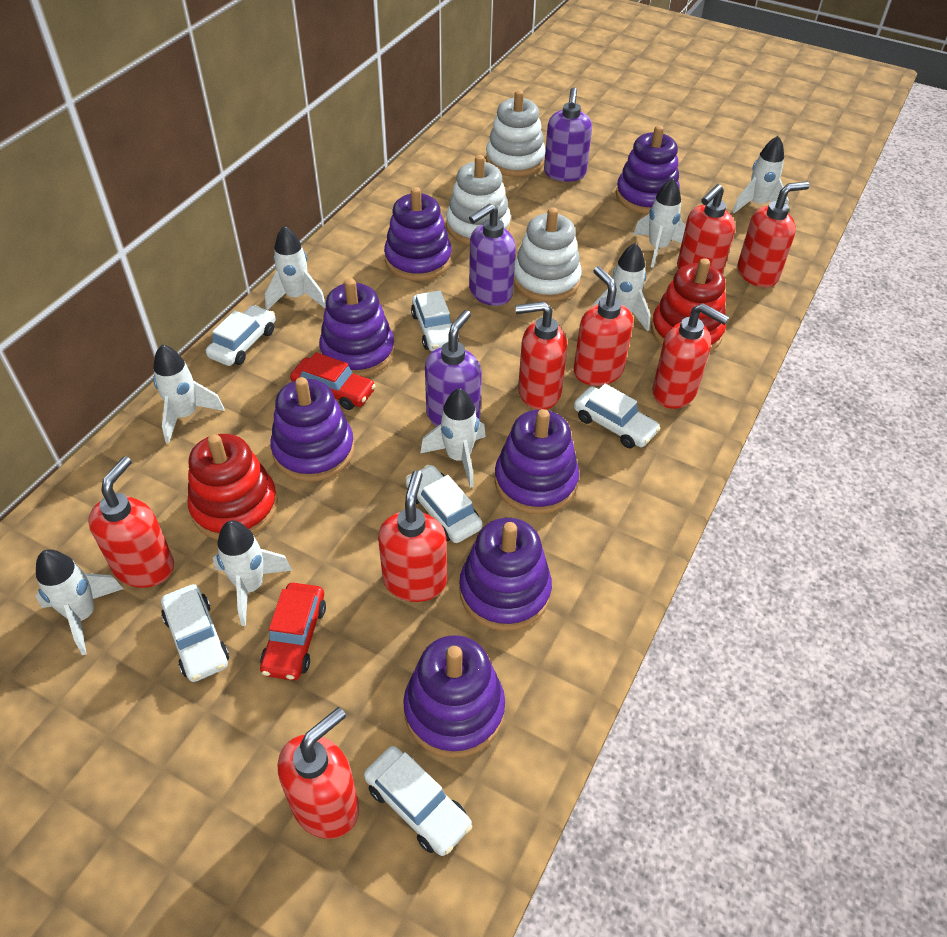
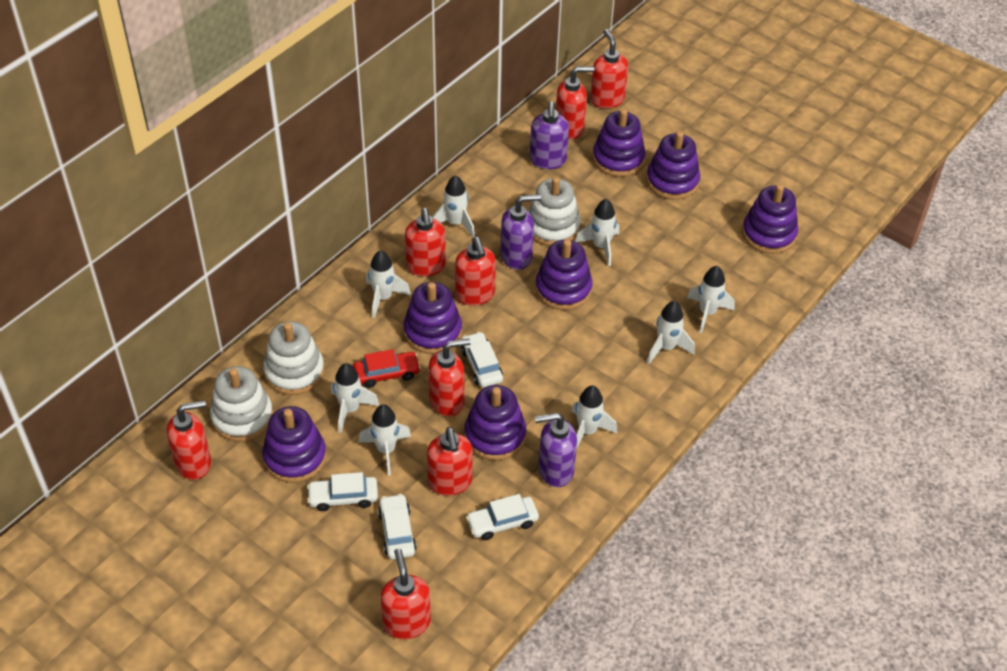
red car: 2 -> 1
red stacking toy: 2 -> 0
white car: 6 -> 4

